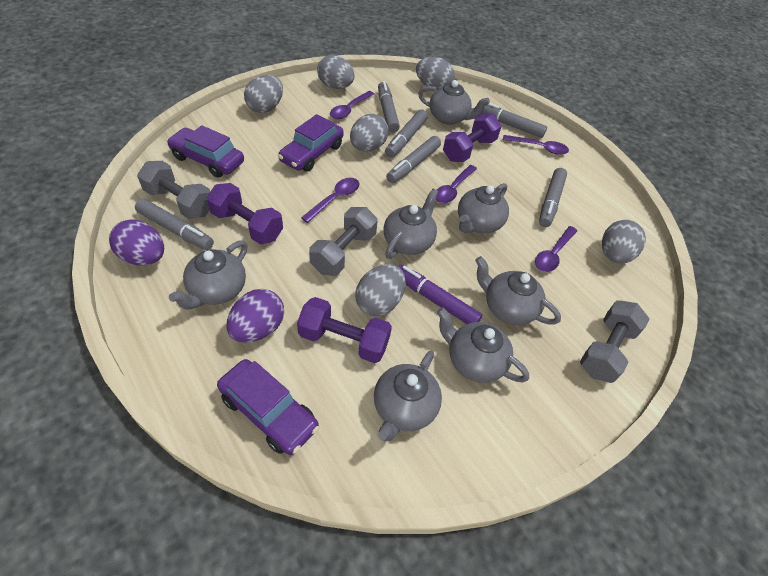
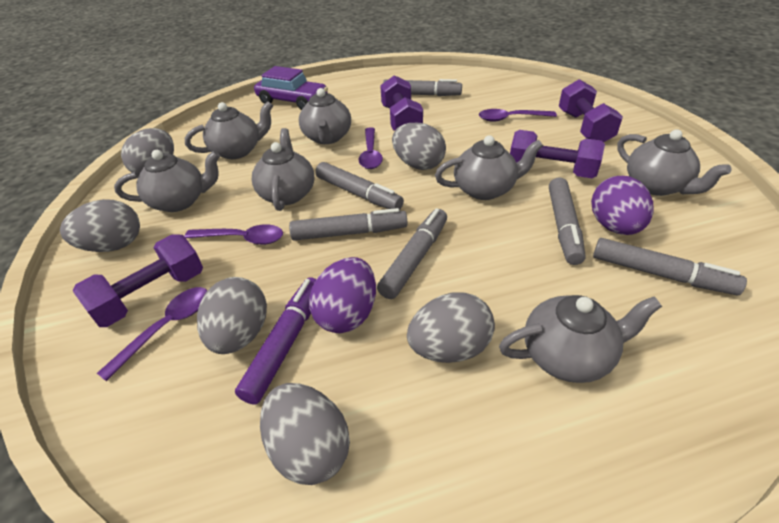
grey dumbbell: 3 -> 0
purple car: 3 -> 1
purple dumbbell: 3 -> 4
purple spoon: 5 -> 4

